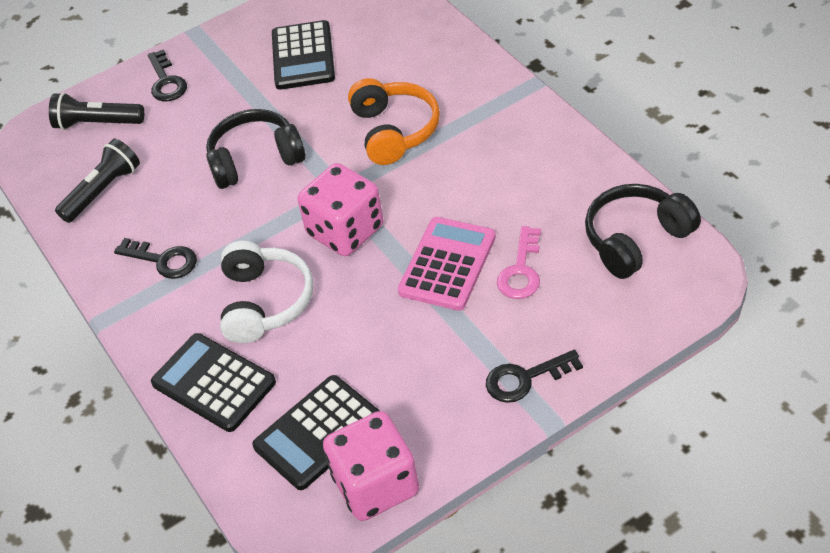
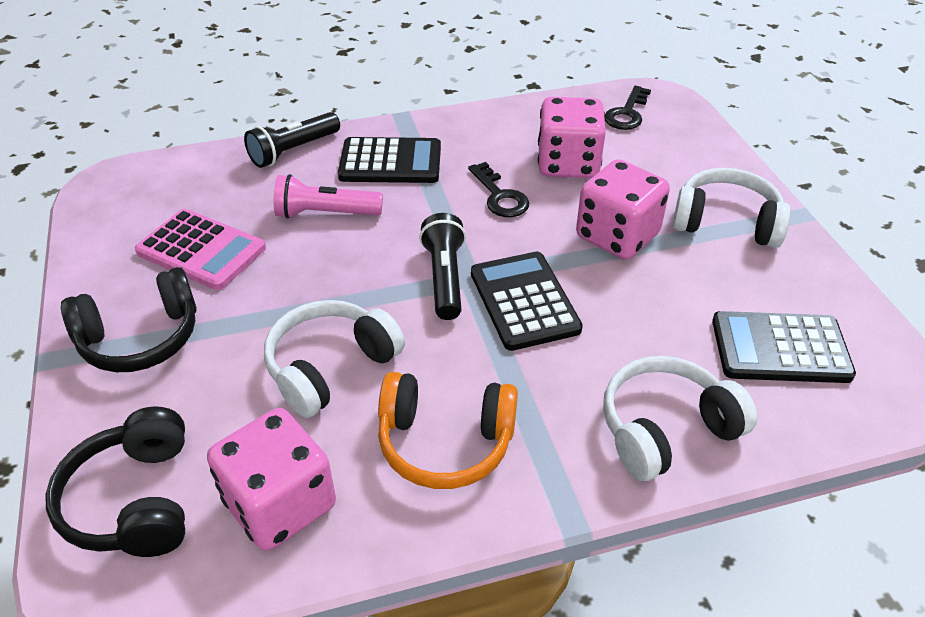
black key: 3 -> 2
pink dice: 2 -> 3
pink flashlight: 0 -> 1
pink key: 1 -> 0
white headphones: 1 -> 3

